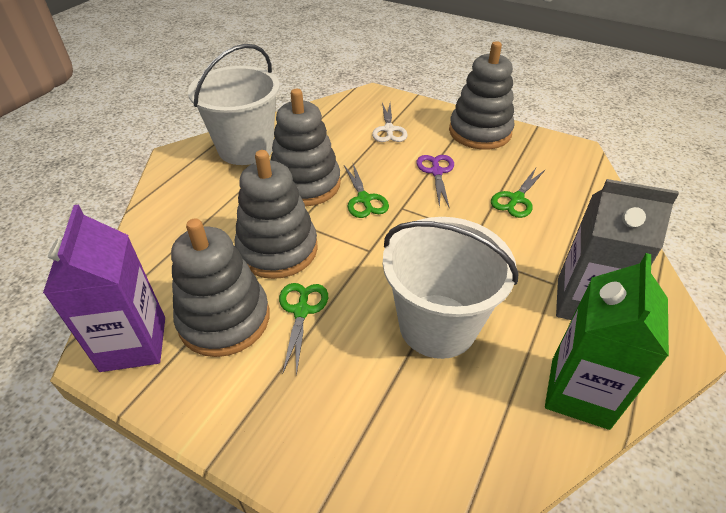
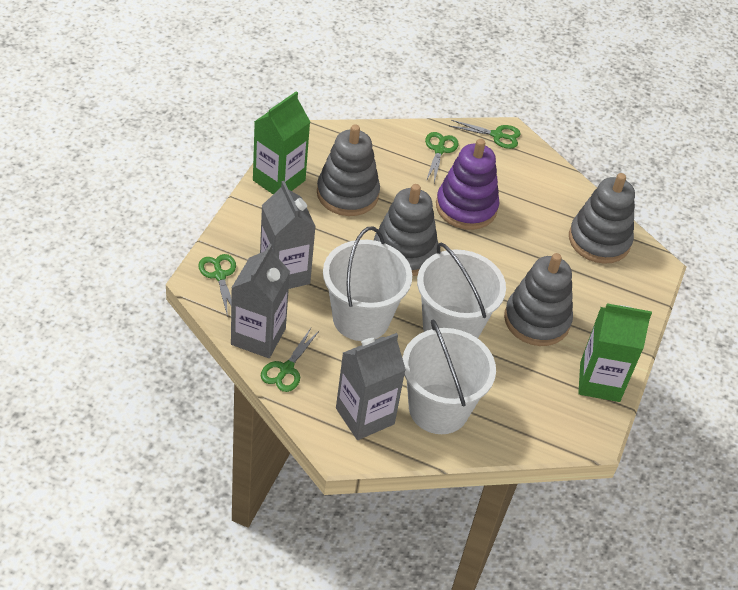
green carton: 1 -> 2
green scissors: 3 -> 4
grey carton: 1 -> 3
purple carton: 1 -> 0
purple scissors: 1 -> 0
purple stacking toy: 0 -> 1
white bucket: 2 -> 3
white scissors: 1 -> 0

